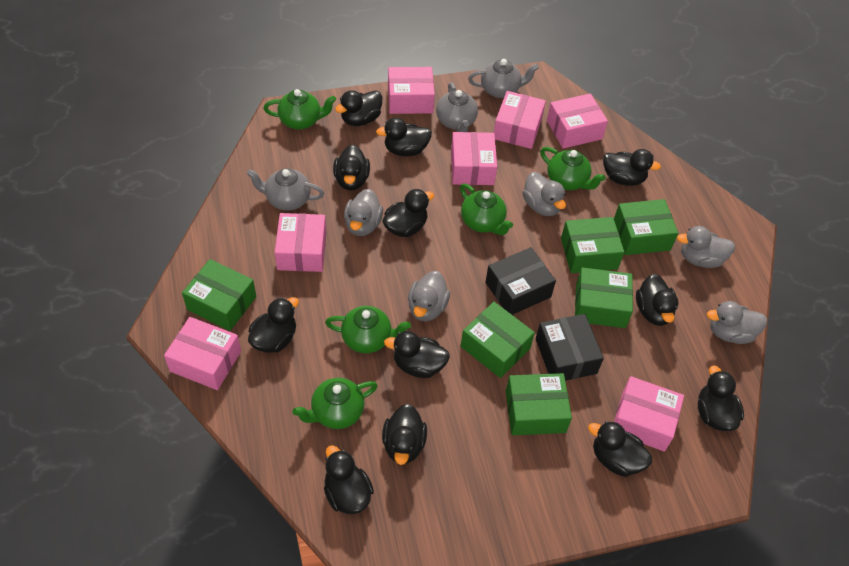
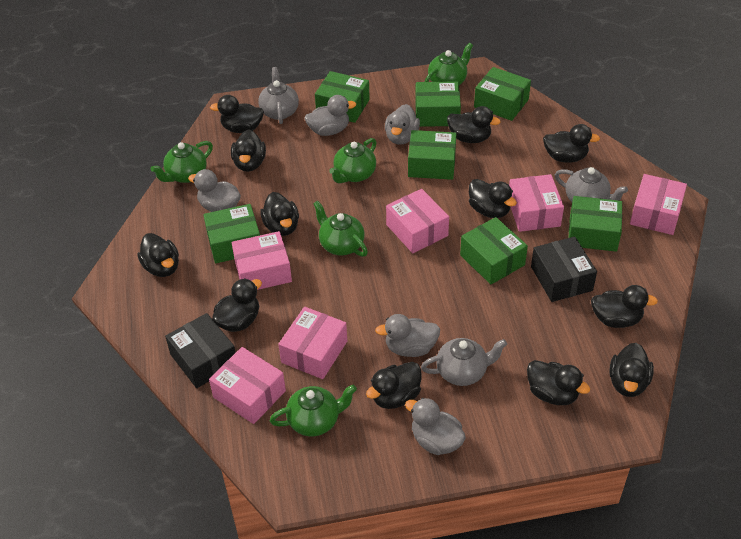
green box: 6 -> 7
pink box: 7 -> 6

